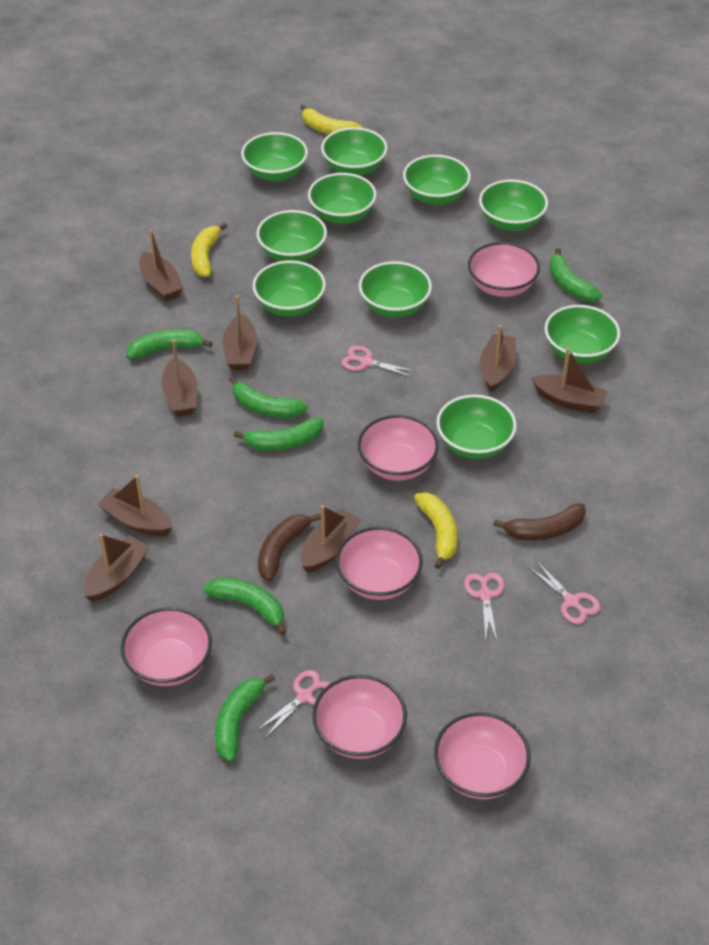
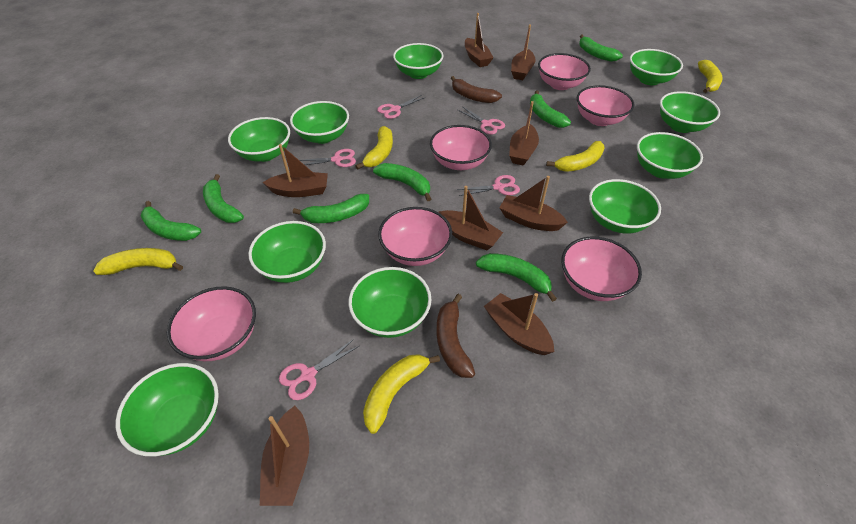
green banana: 6 -> 7
pink scissors: 4 -> 5
yellow banana: 3 -> 5

